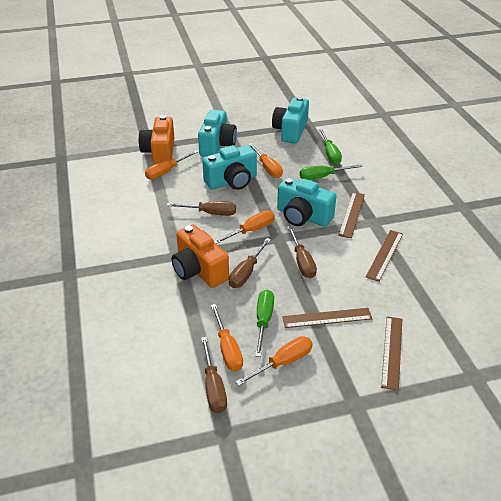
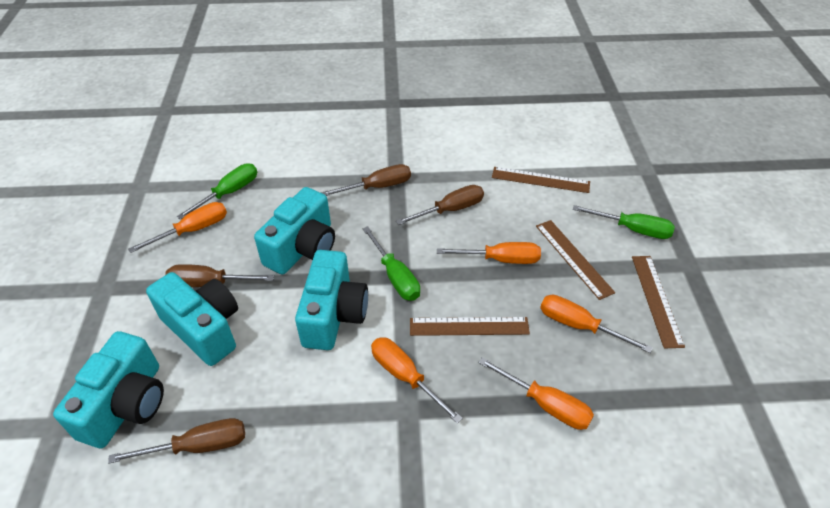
orange camera: 2 -> 0

